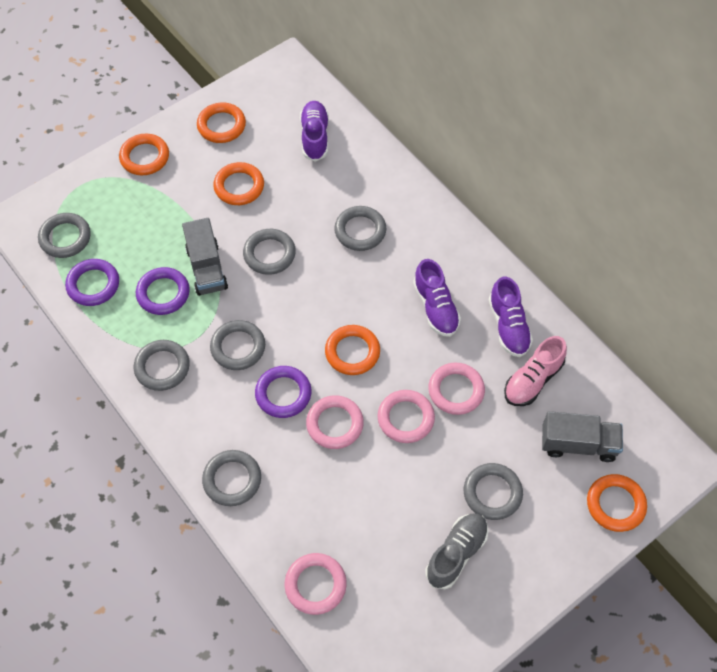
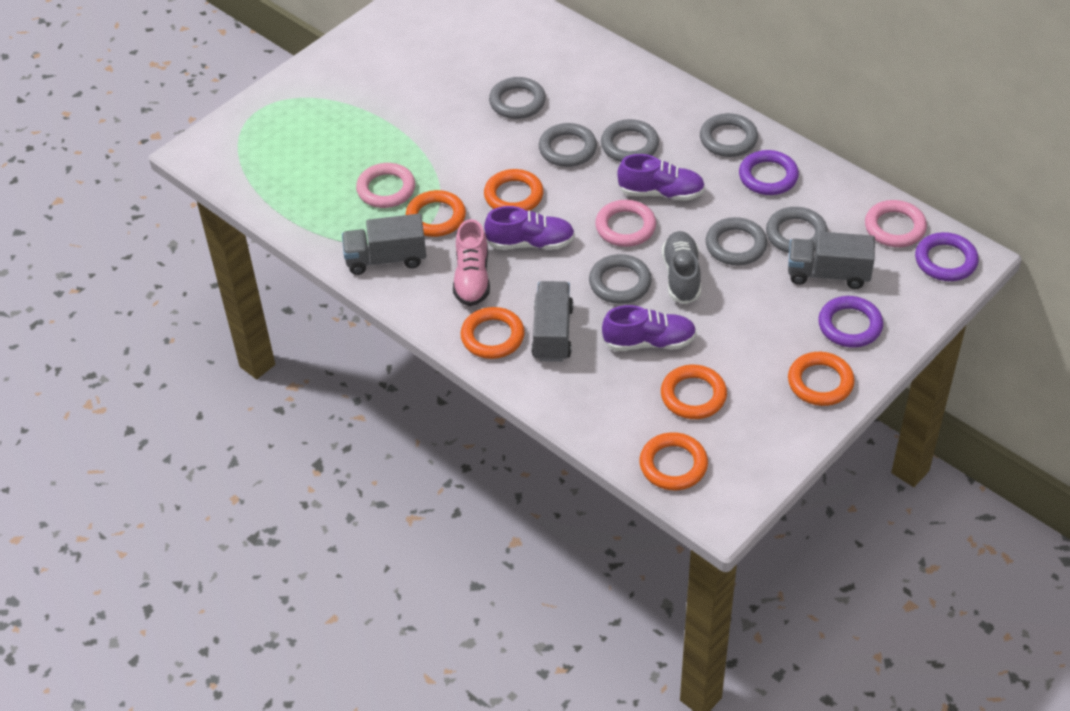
grey truck: 2 -> 3
orange ring: 5 -> 6
pink ring: 4 -> 3

